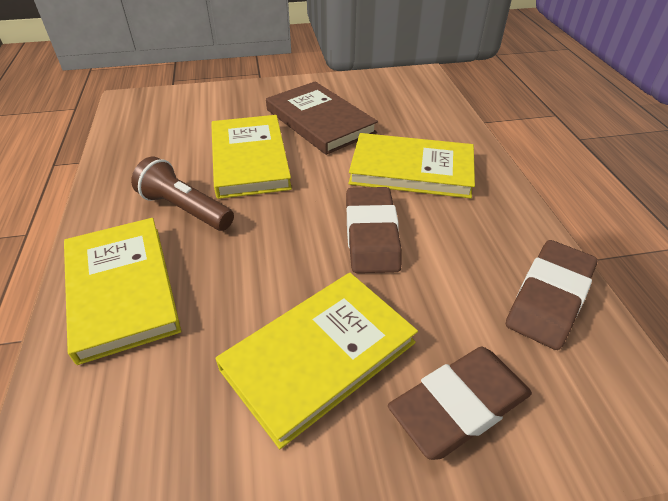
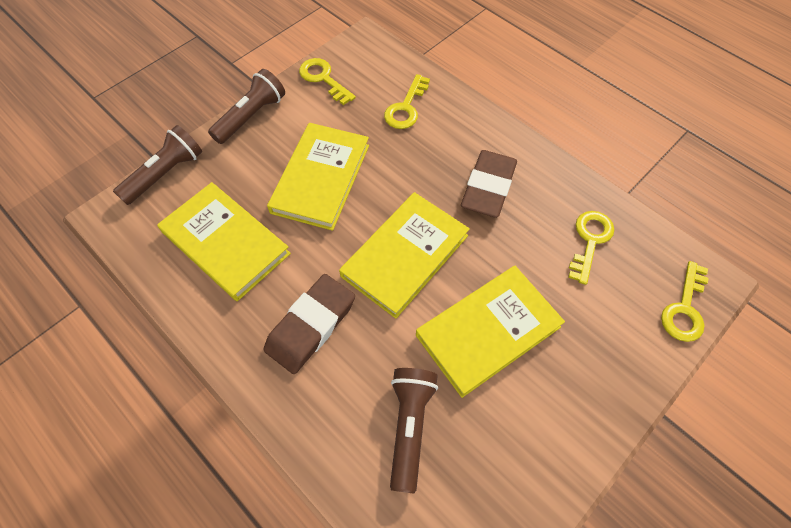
brown book: 1 -> 0
brown eraser: 3 -> 2
brown flashlight: 1 -> 3
yellow key: 0 -> 4

